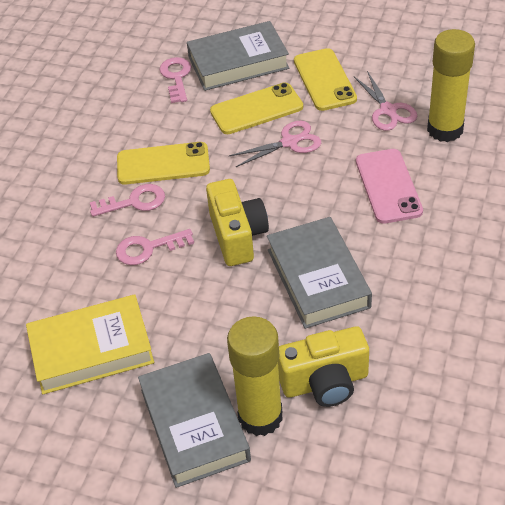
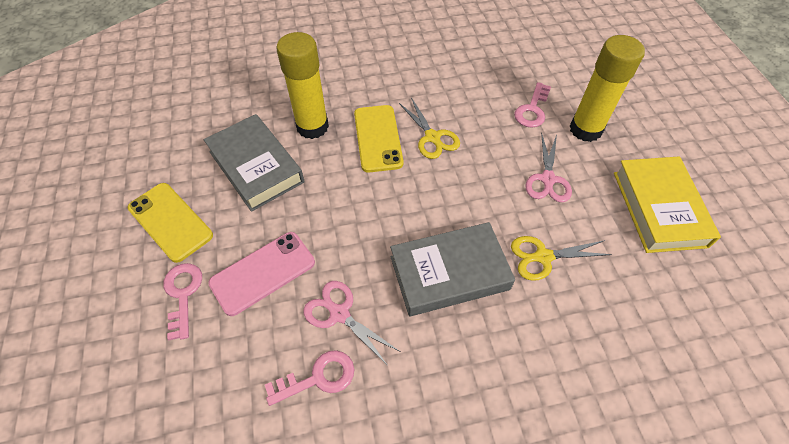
grey book: 3 -> 2
yellow camera: 2 -> 0
yellow phone: 3 -> 2
yellow scissors: 0 -> 2

